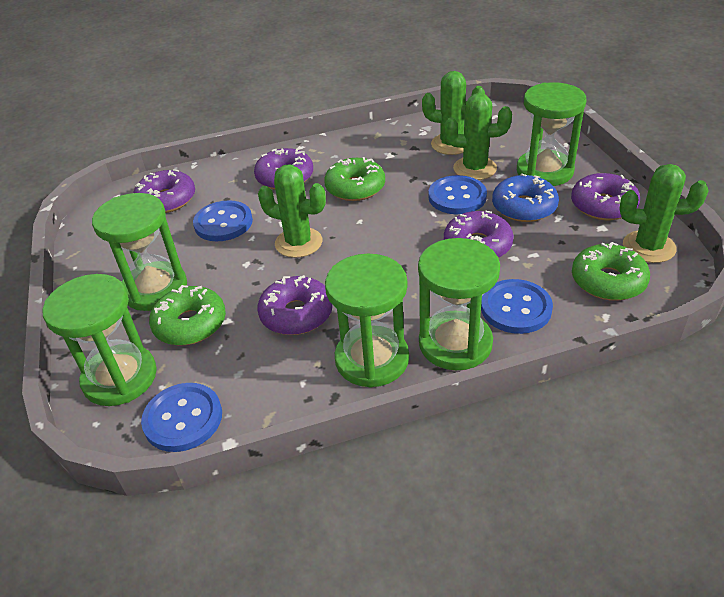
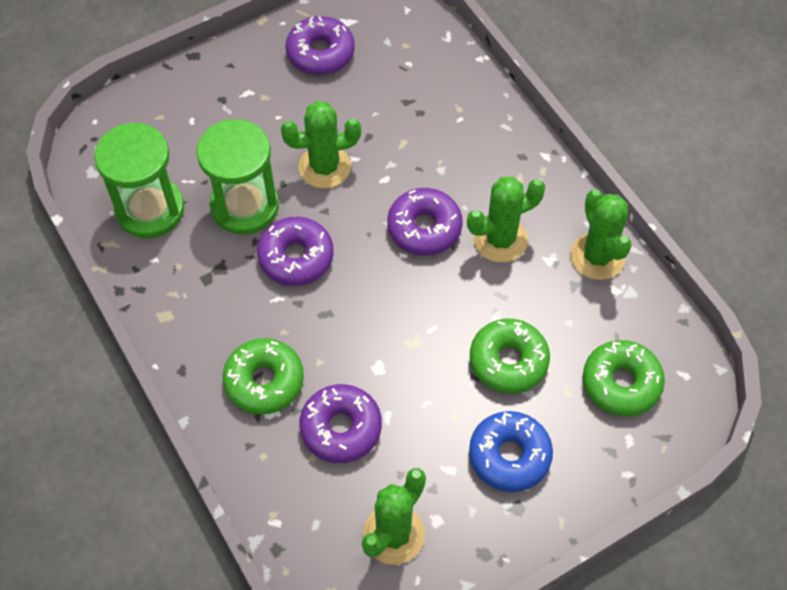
blue button: 4 -> 0
green hourglass: 5 -> 2
purple donut: 5 -> 4

